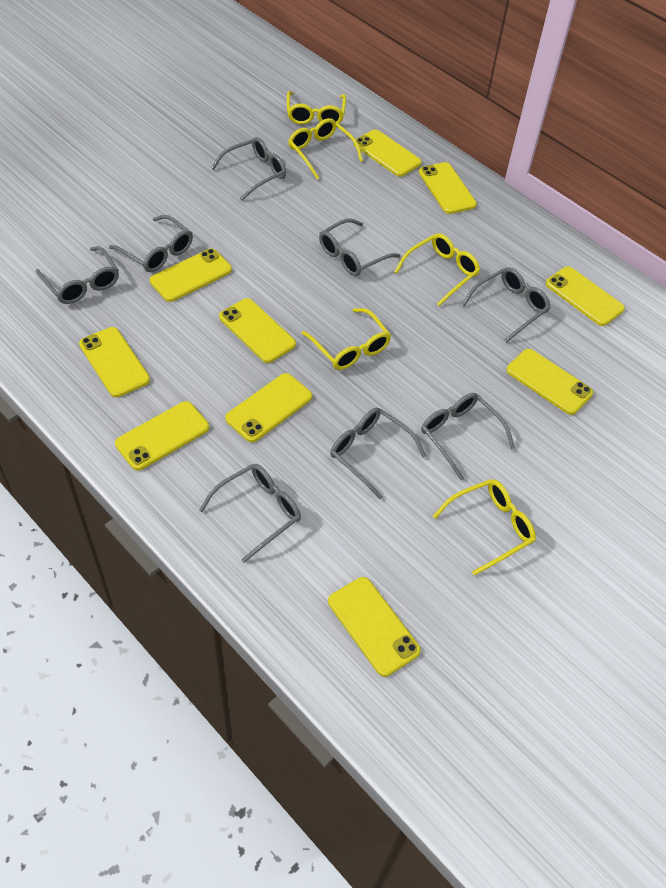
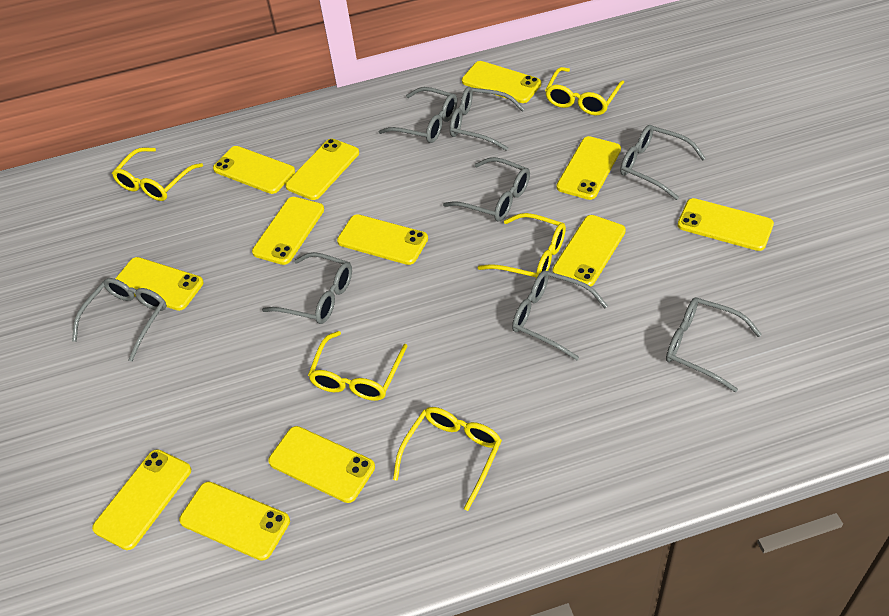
yellow phone: 10 -> 12

